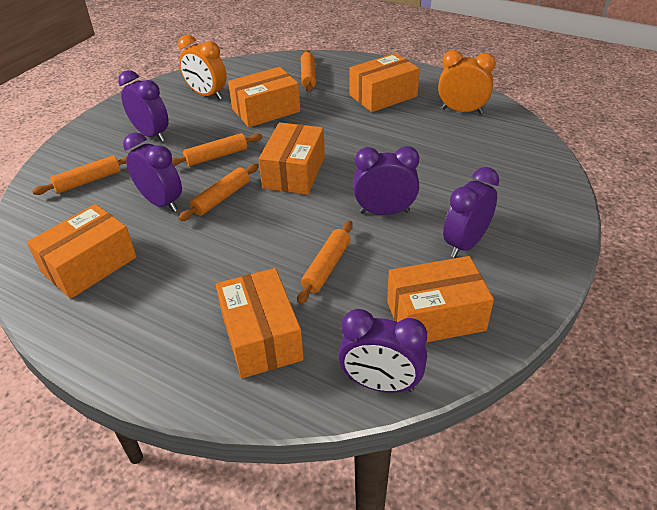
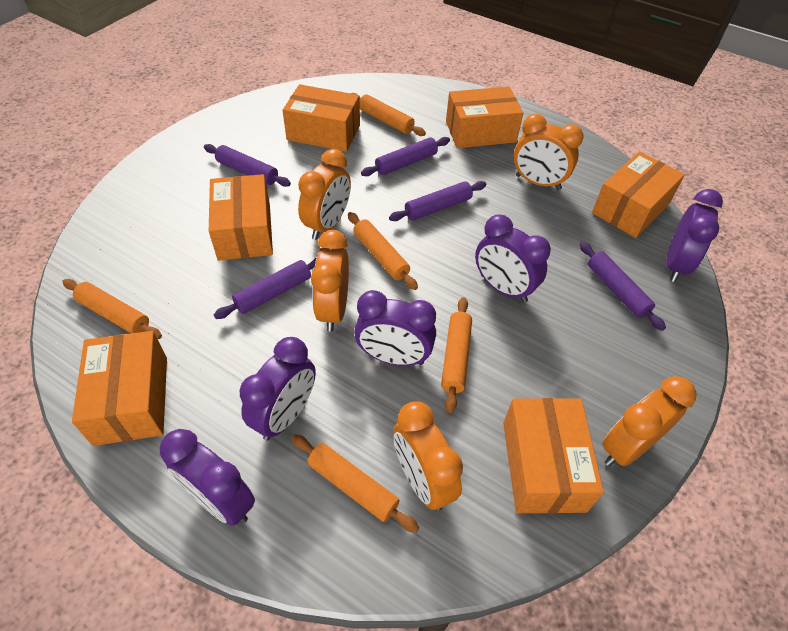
orange clock: 2 -> 5
purple rolling pin: 0 -> 5

